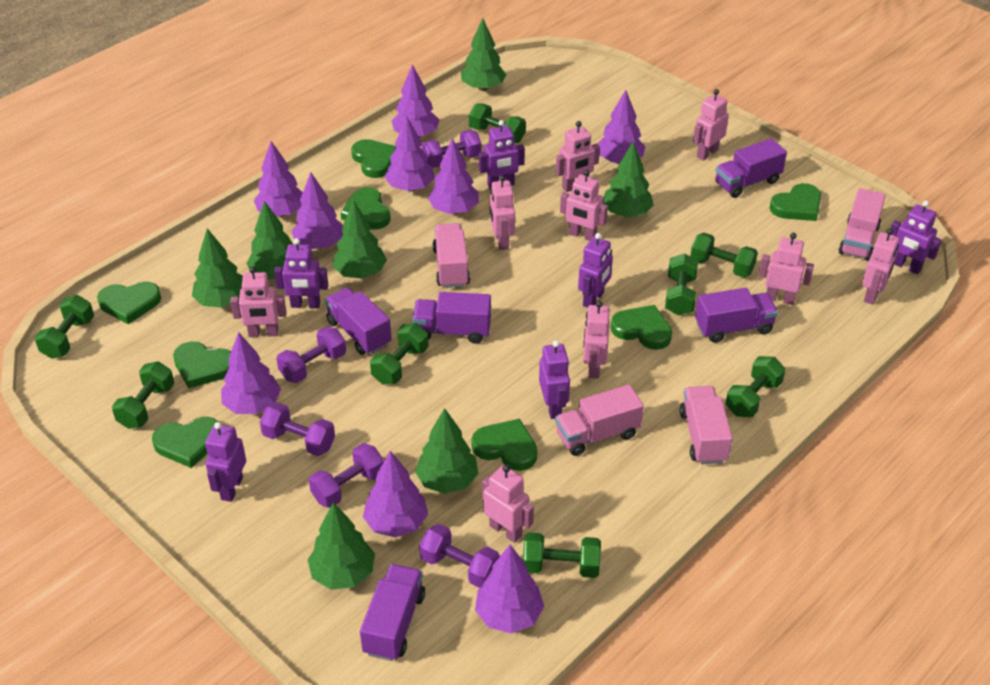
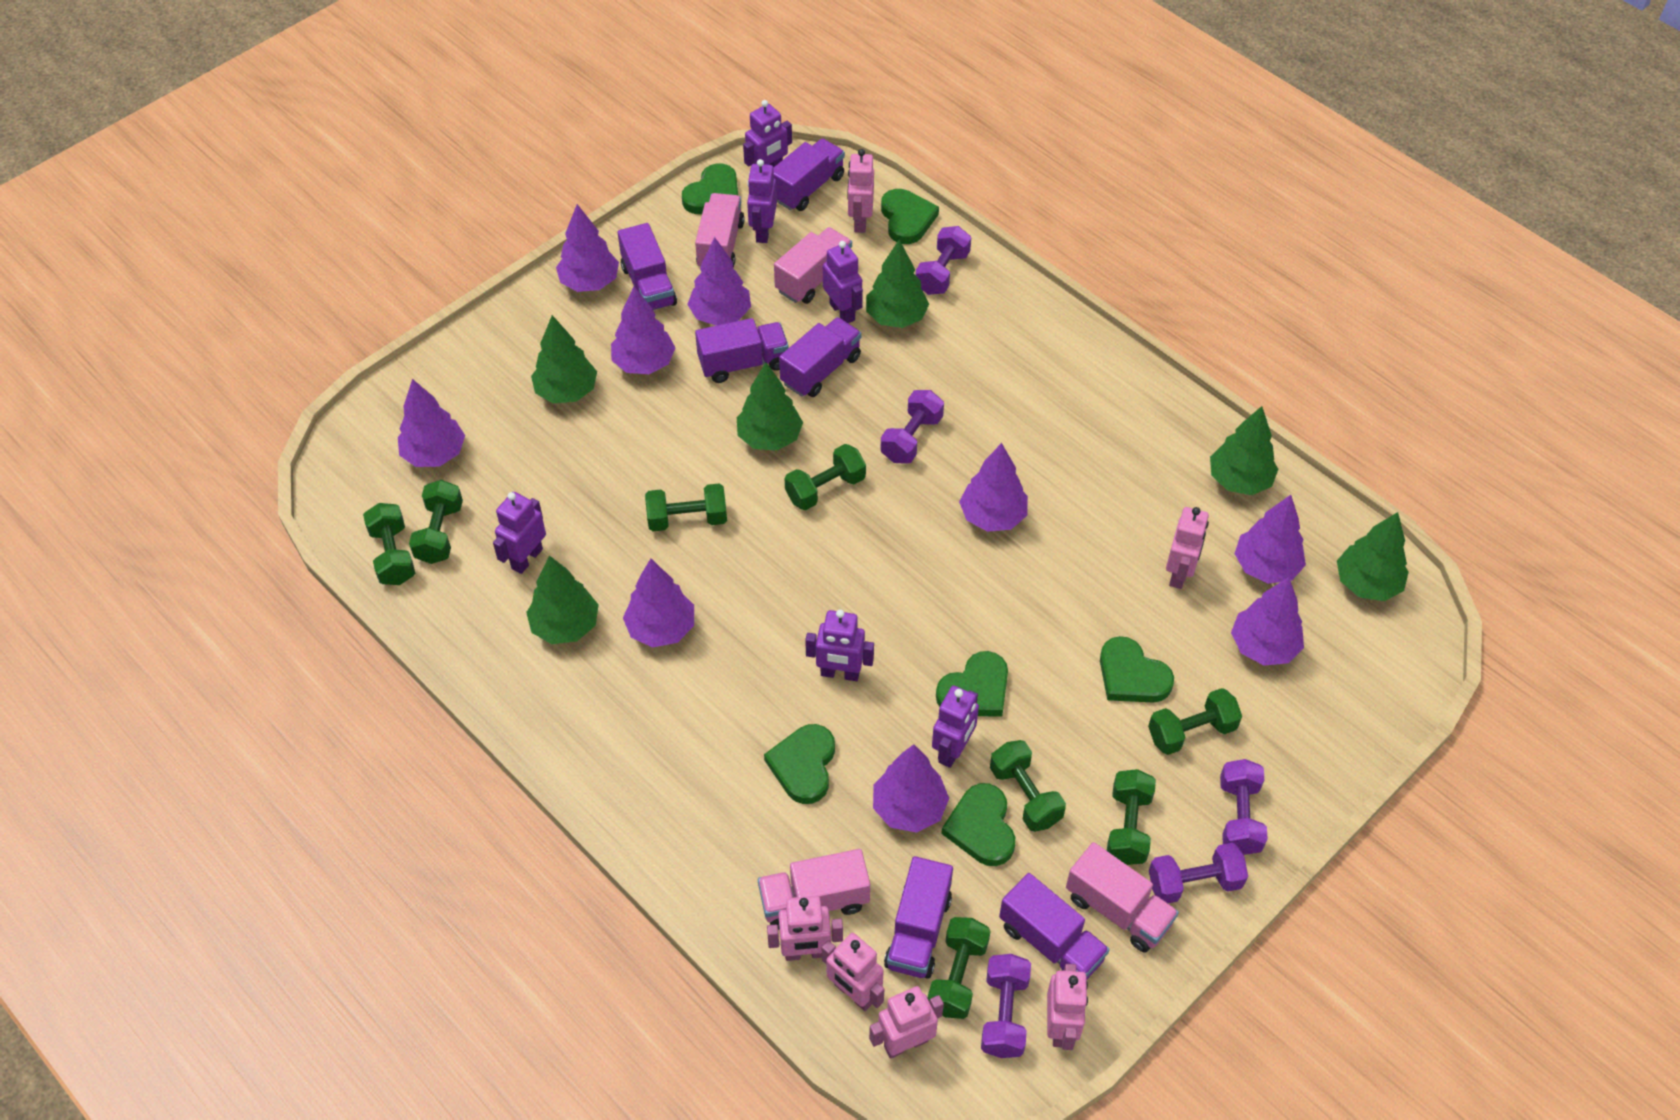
green heart: 8 -> 6
green tree: 7 -> 6
pink robot: 9 -> 6
purple truck: 5 -> 6

